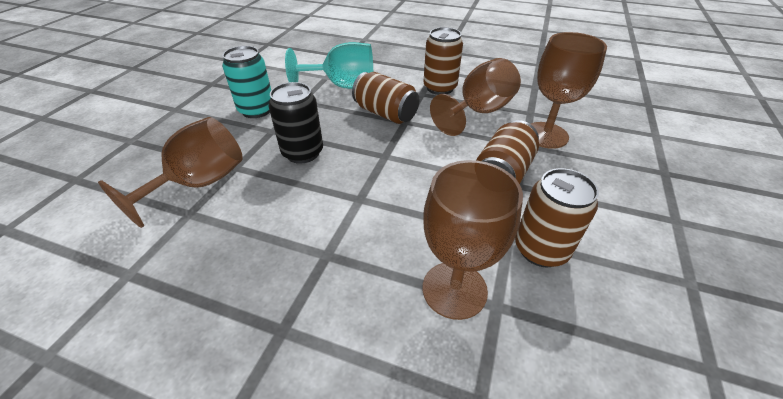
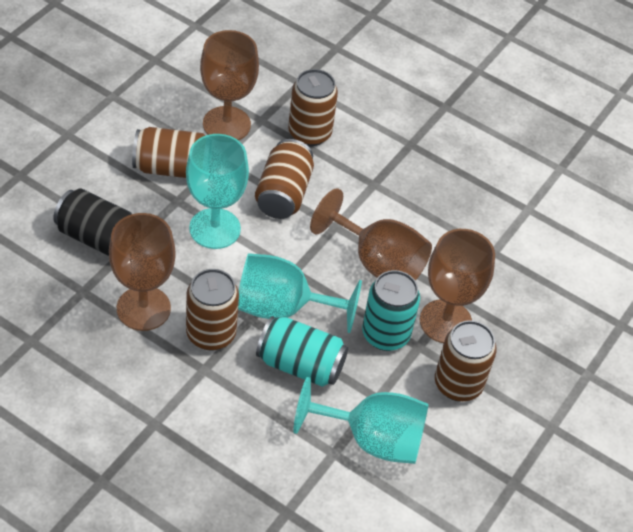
brown can: 4 -> 5
turquoise can: 1 -> 2
turquoise goblet: 1 -> 3

